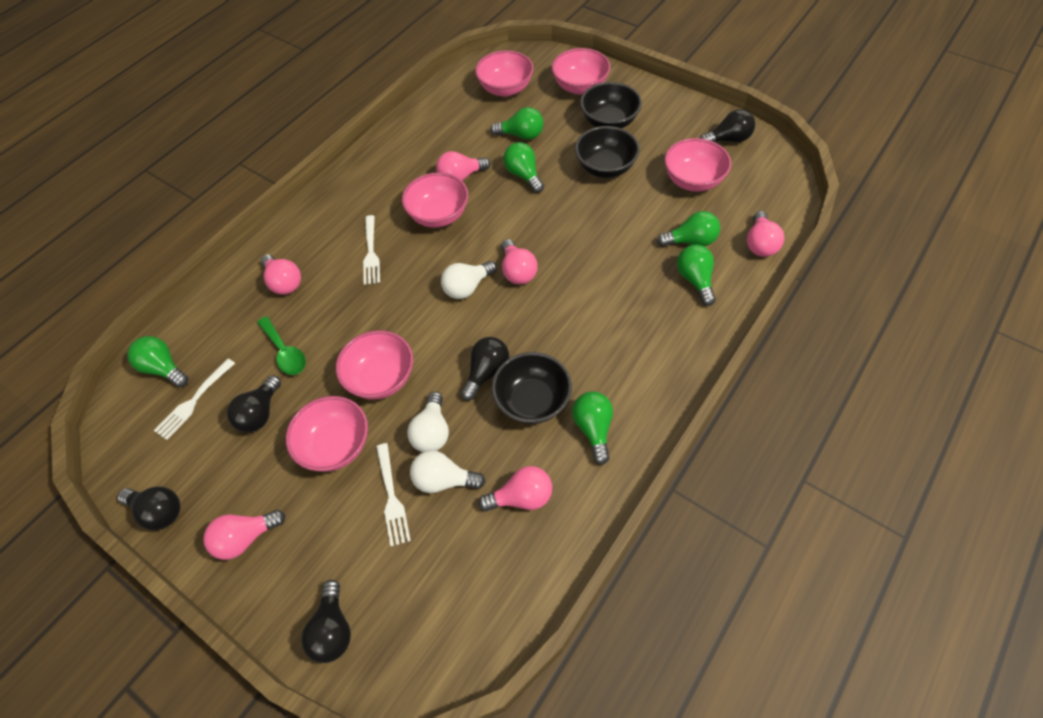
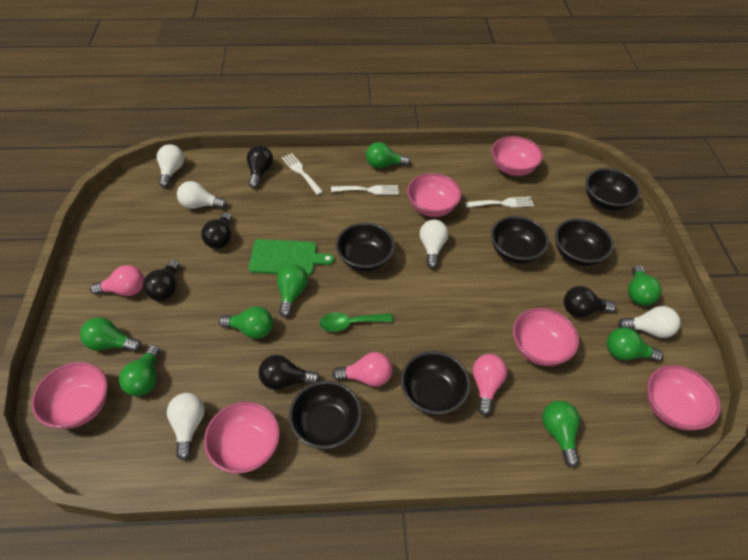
black bowl: 3 -> 6
green cutting board: 0 -> 1
green light bulb: 6 -> 8
pink light bulb: 6 -> 3
white light bulb: 3 -> 5

